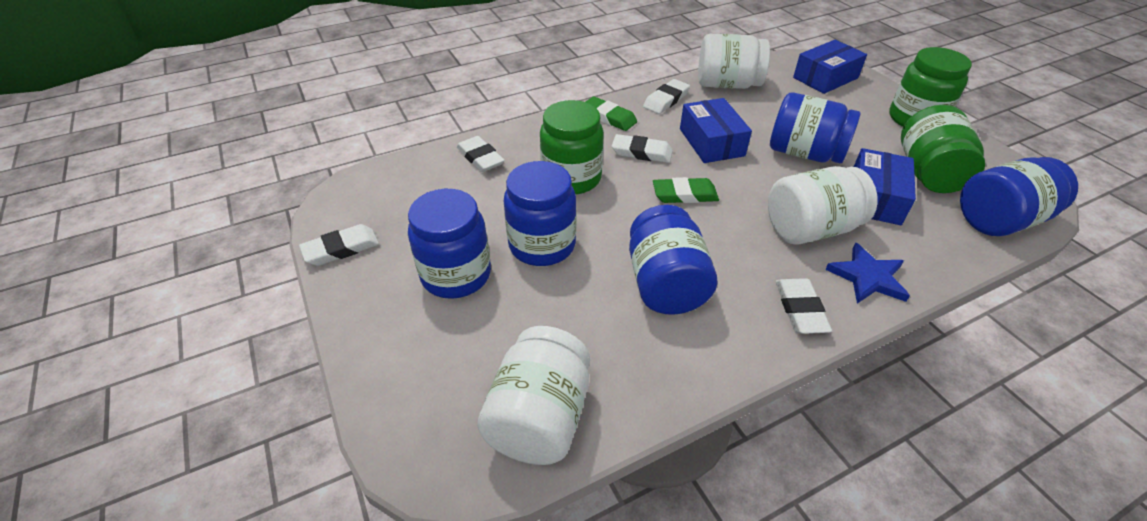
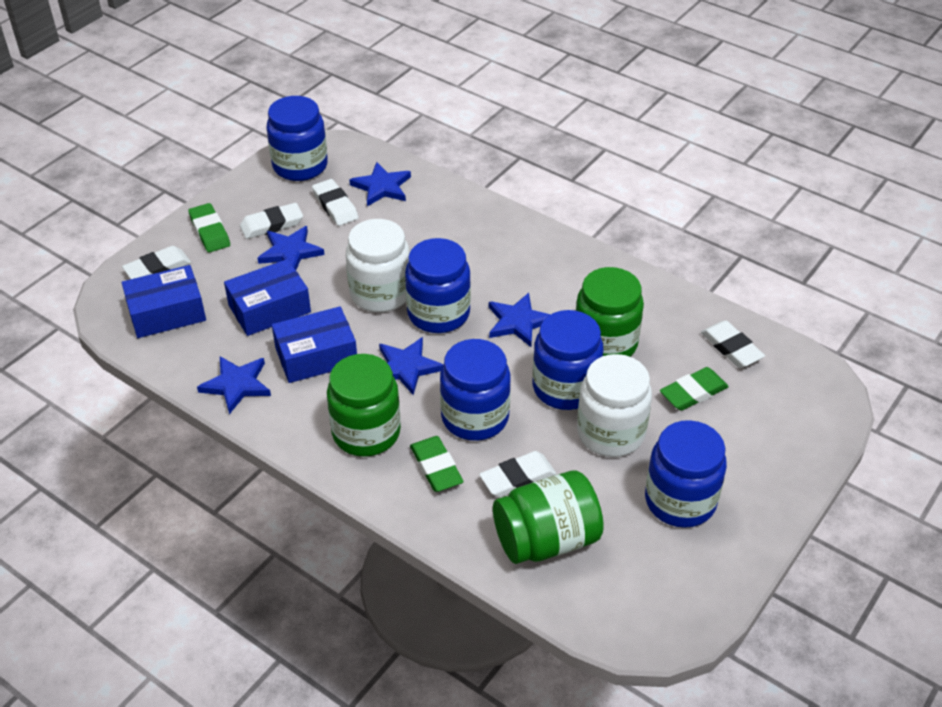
blue star: 1 -> 5
green eraser: 2 -> 3
white jar: 3 -> 2

